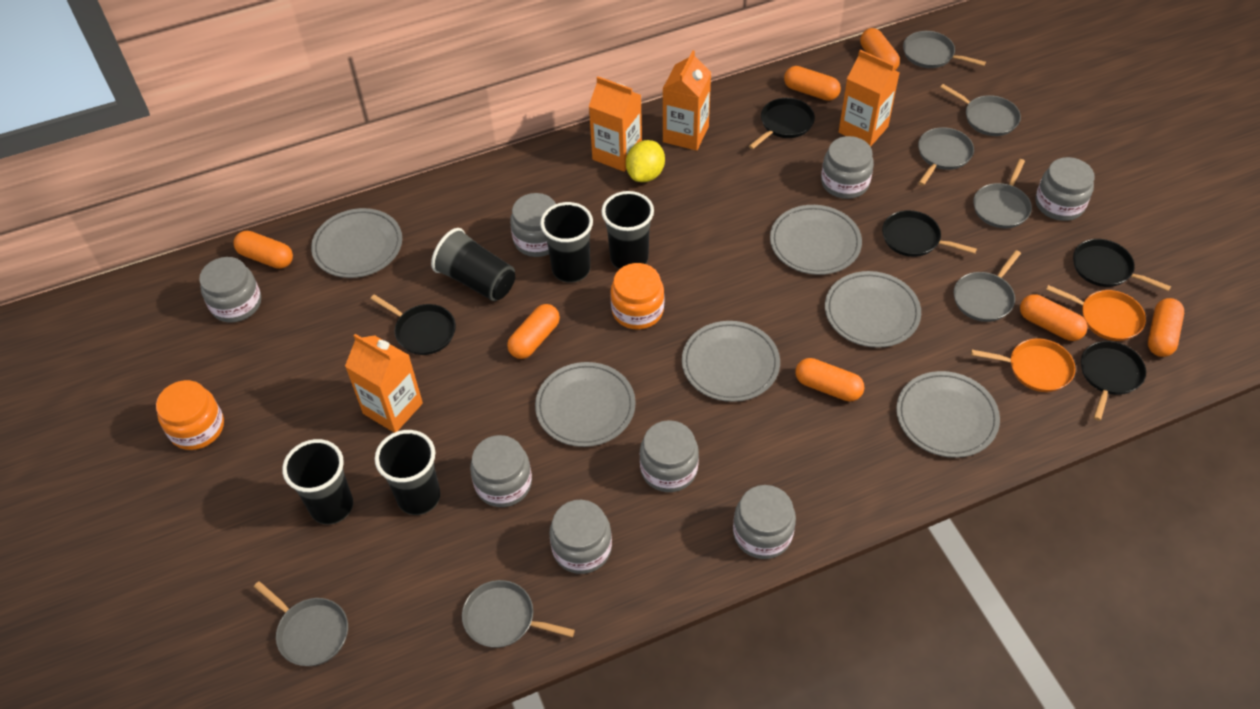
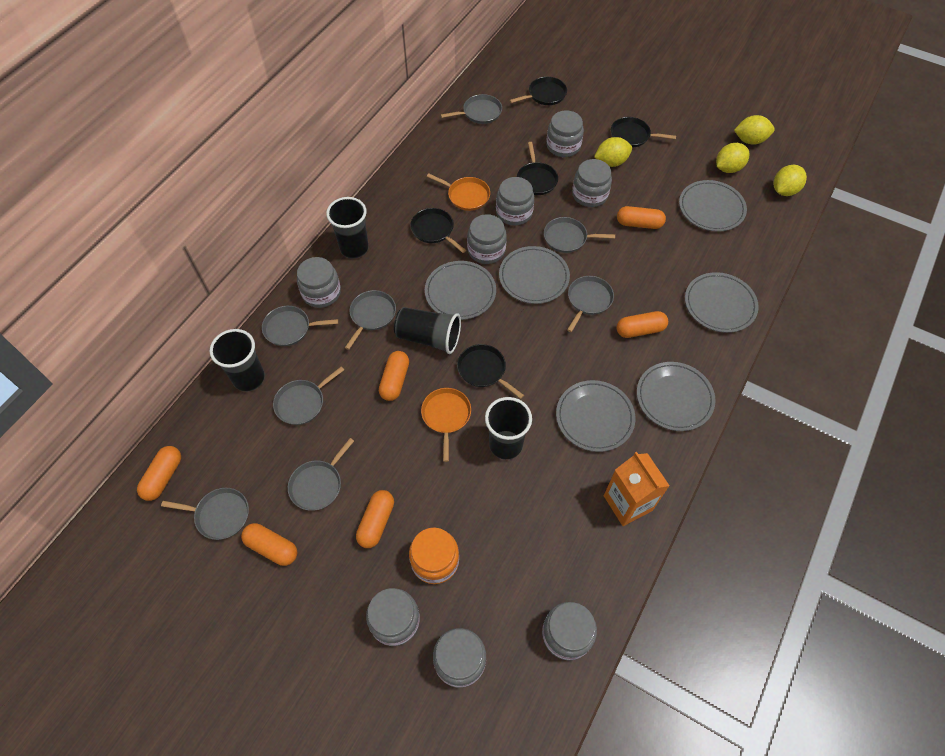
black cup: 5 -> 4
grey pan: 7 -> 8
orange capsule: 7 -> 6
orange carton: 4 -> 1
orange jar: 2 -> 1
yellow lemon: 1 -> 4

